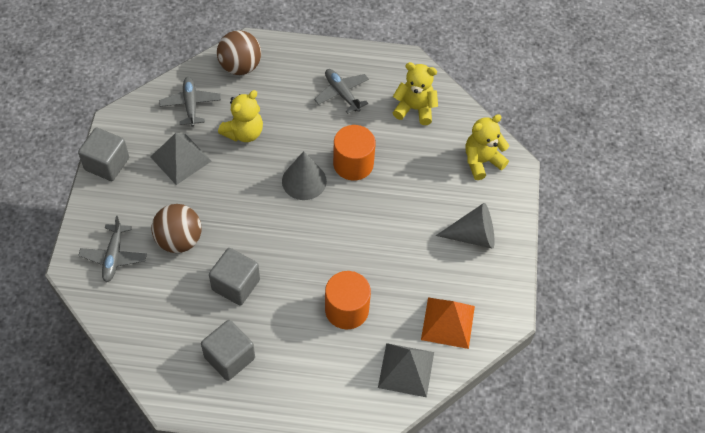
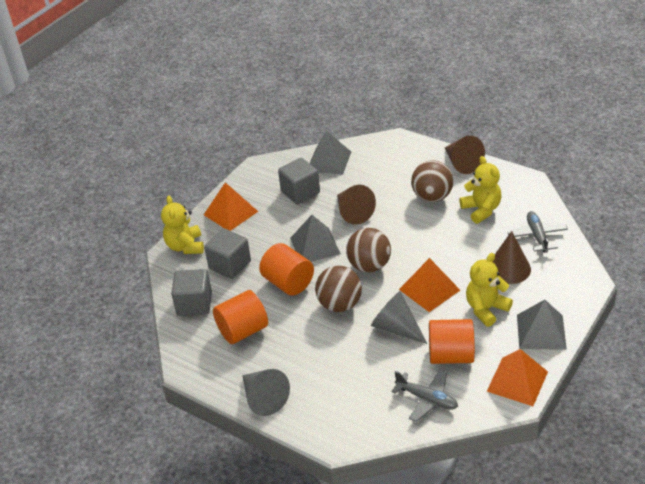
brown ball: 2 -> 3
brown cone: 0 -> 3
grey plane: 3 -> 2
grey pyramid: 2 -> 3
orange cylinder: 2 -> 3
orange pyramid: 1 -> 3

